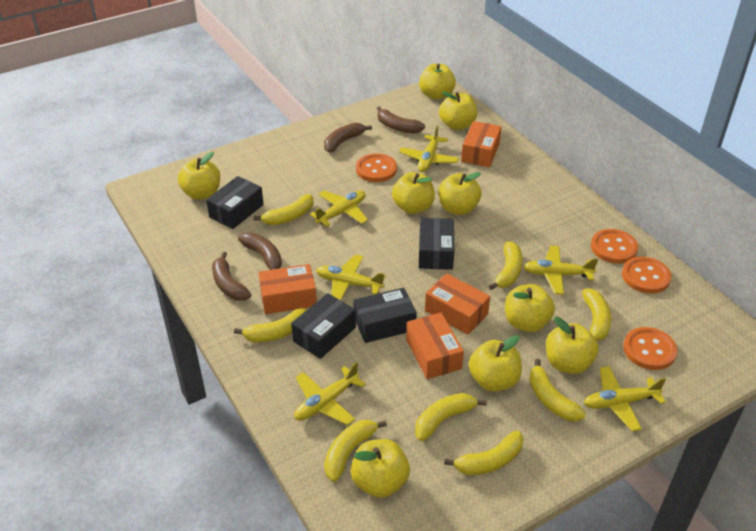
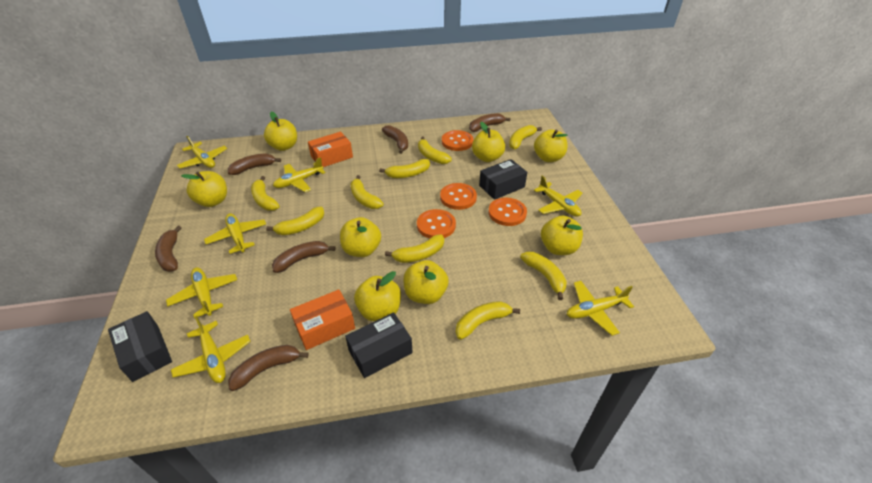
black box: 4 -> 3
brown banana: 4 -> 6
orange box: 4 -> 2
yellow apple: 9 -> 8
yellow banana: 8 -> 9
yellow plane: 6 -> 7

